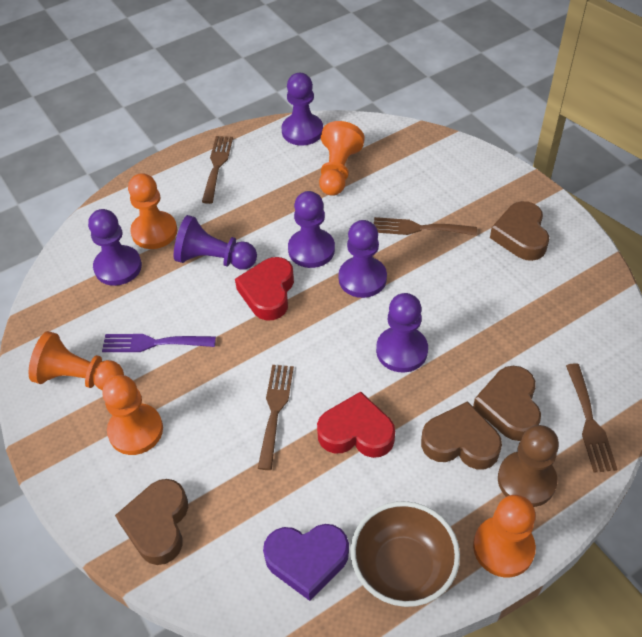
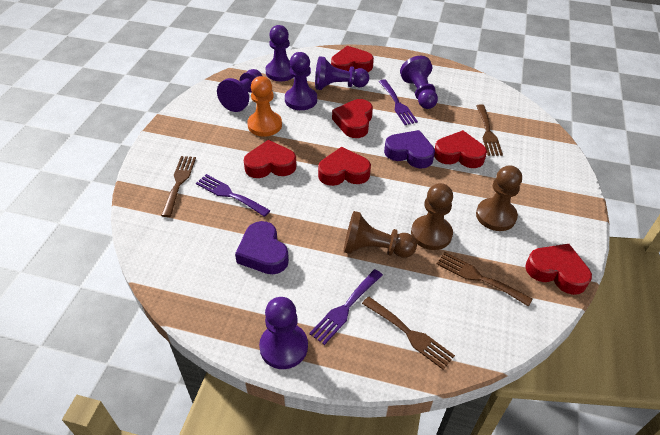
brown bowl: 1 -> 0
brown heart: 4 -> 0
brown pawn: 1 -> 3
orange pawn: 5 -> 1
purple fork: 1 -> 3
purple heart: 1 -> 2
red heart: 2 -> 6

